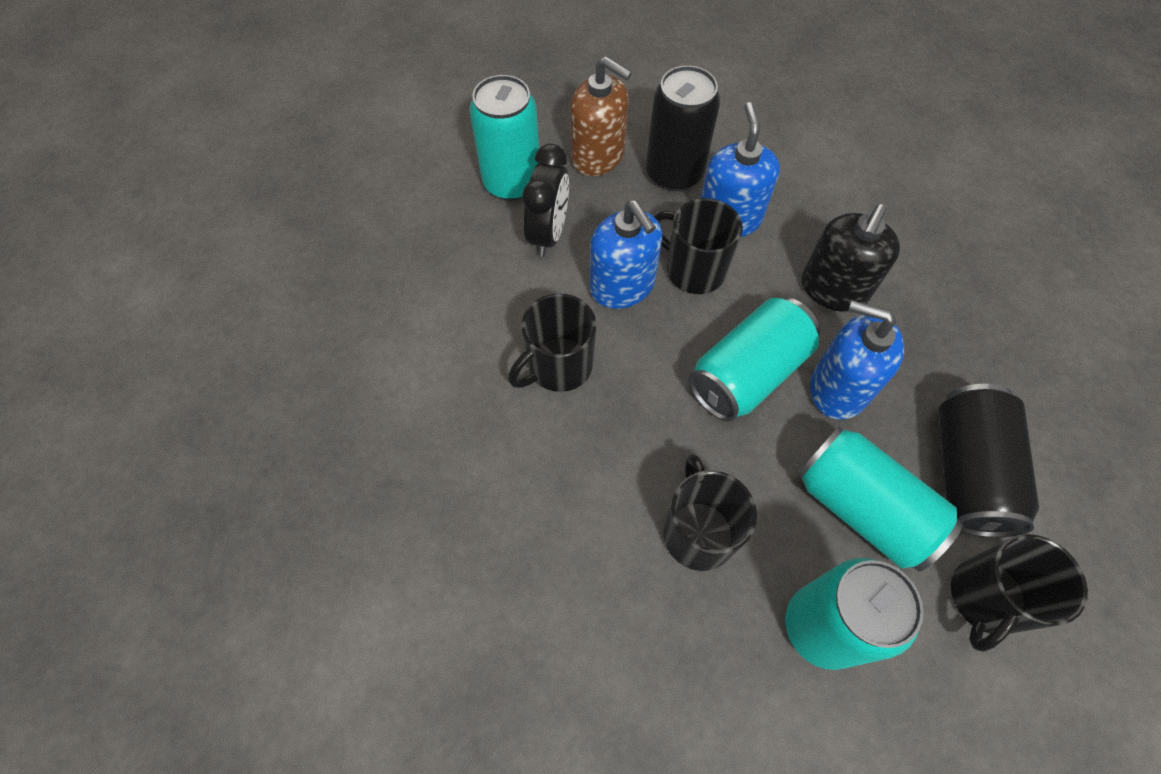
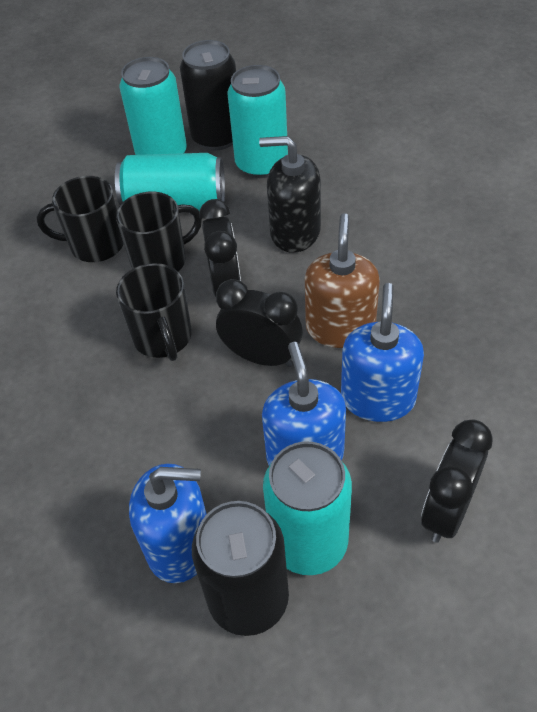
black clock: 1 -> 3
black mug: 4 -> 3

